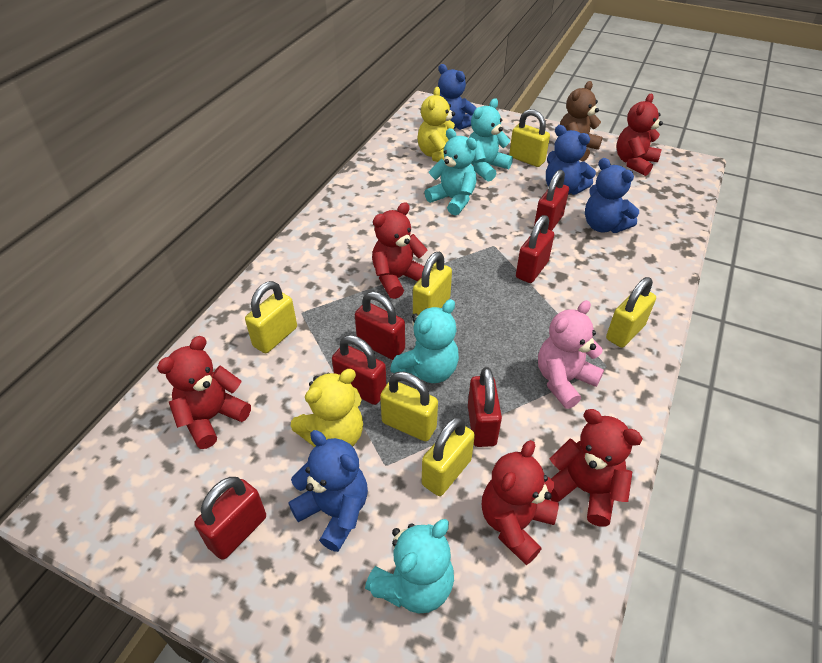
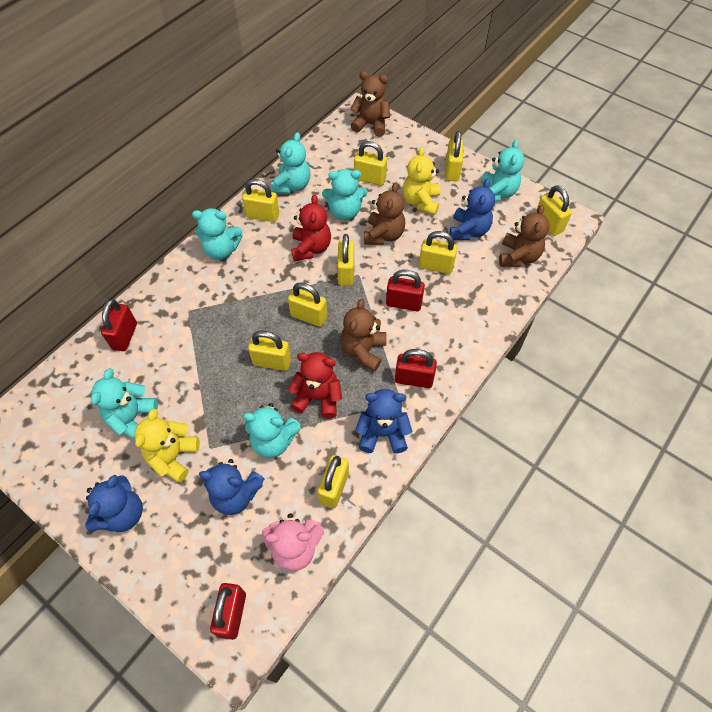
brown teddy bear: 1 -> 4
red padlock: 6 -> 4
red teddy bear: 5 -> 2
turquoise teddy bear: 4 -> 6
yellow padlock: 6 -> 9

